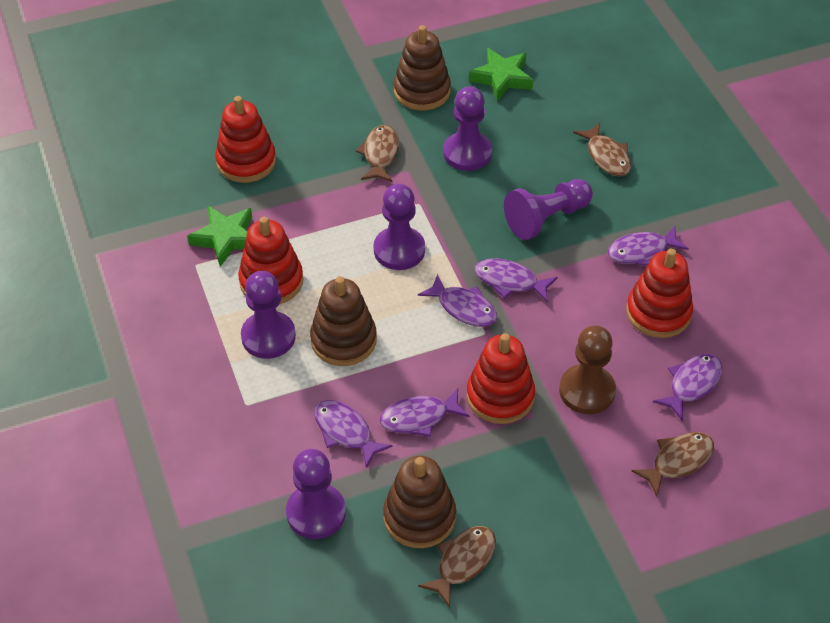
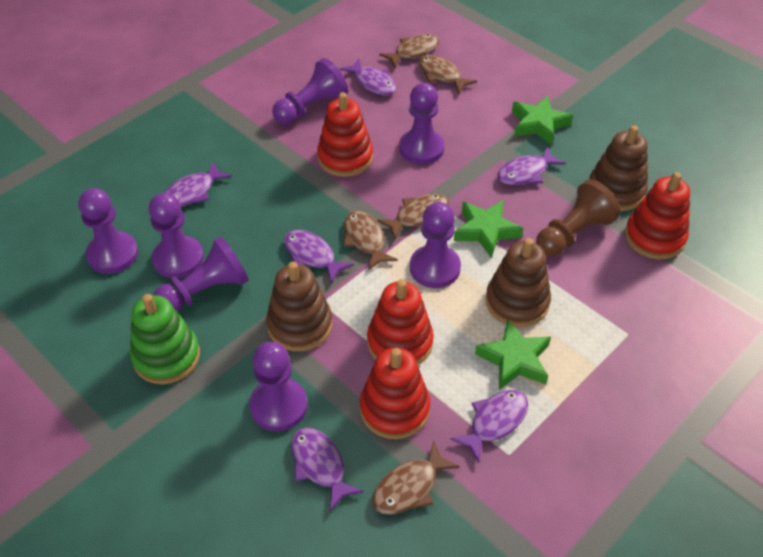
brown fish: 4 -> 5
green stacking toy: 0 -> 1
green star: 2 -> 3
purple pawn: 5 -> 7

